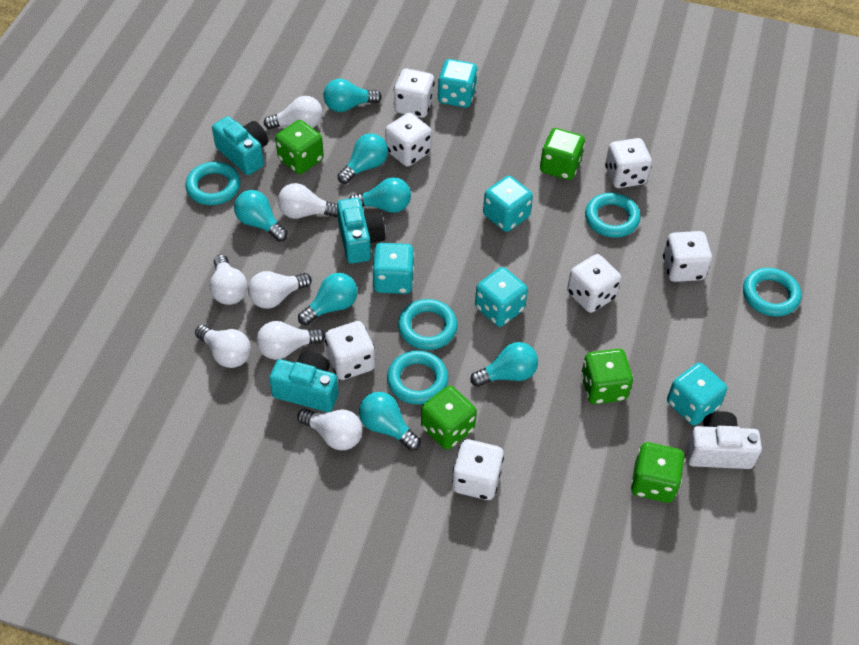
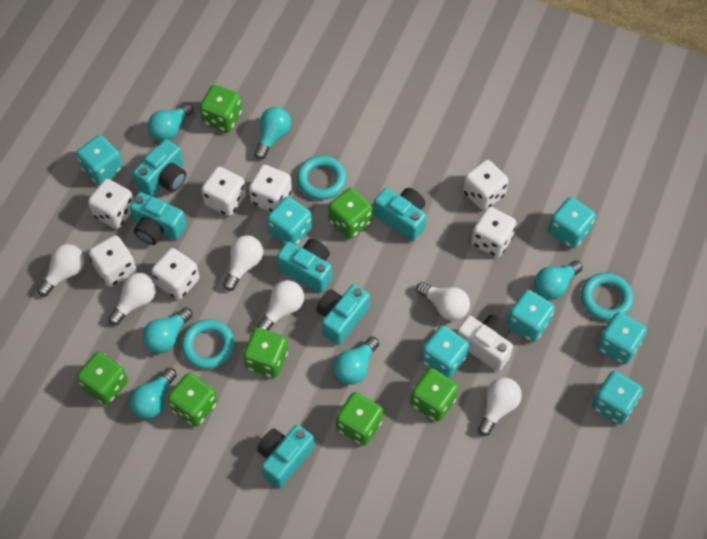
green dice: 5 -> 7
turquoise camera: 3 -> 6
turquoise dice: 5 -> 7
turquoise light bulb: 7 -> 6
turquoise ring: 5 -> 3
white light bulb: 7 -> 6

